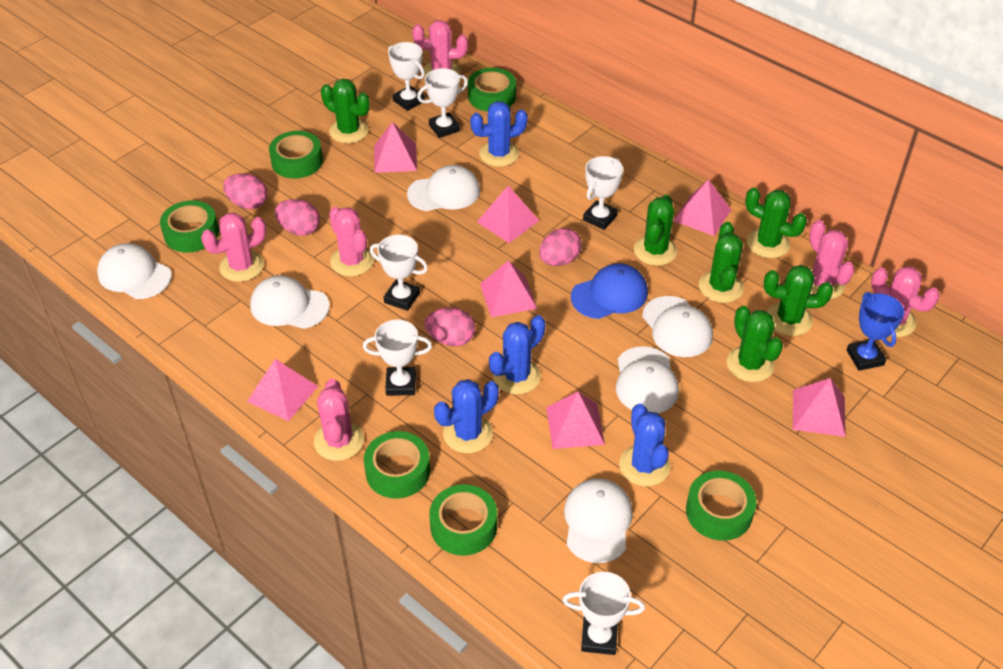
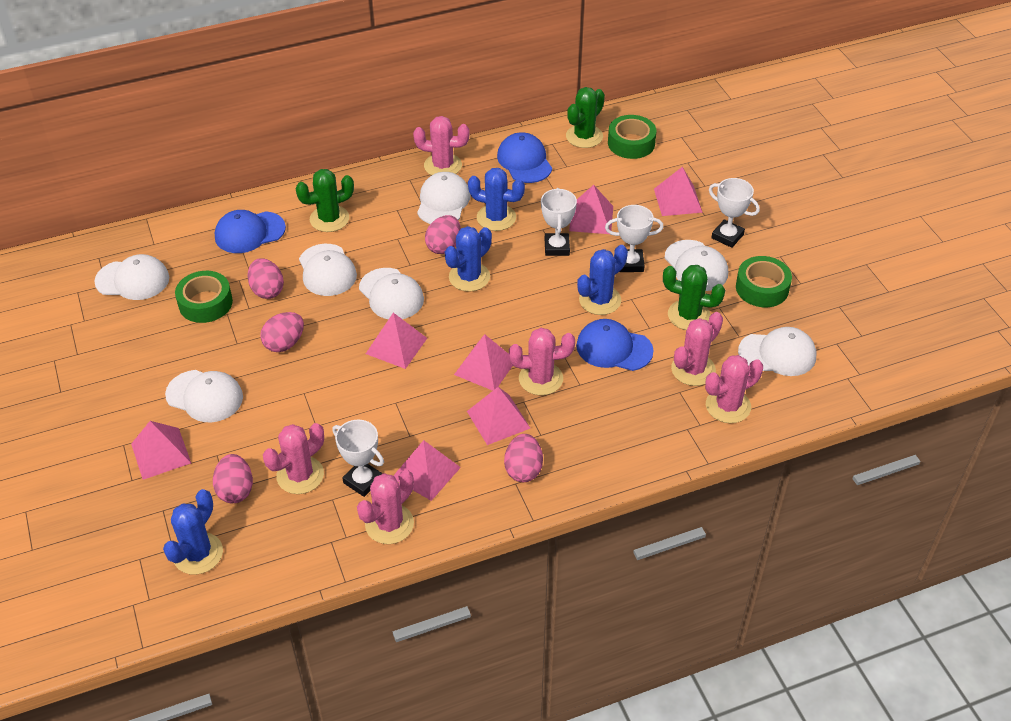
blue cap: 1 -> 3
blue trophy: 1 -> 0
green cactus: 6 -> 3
green tape: 6 -> 3
pink egg: 4 -> 5
white cap: 6 -> 7
white trophy: 6 -> 4

